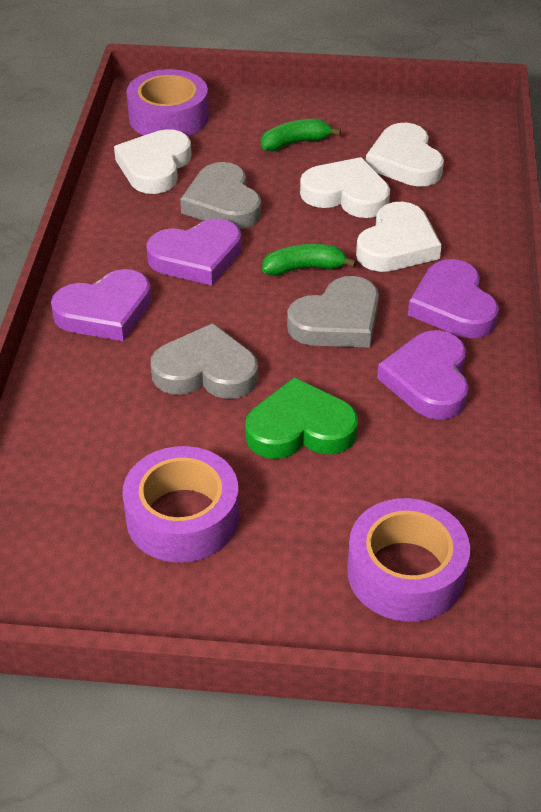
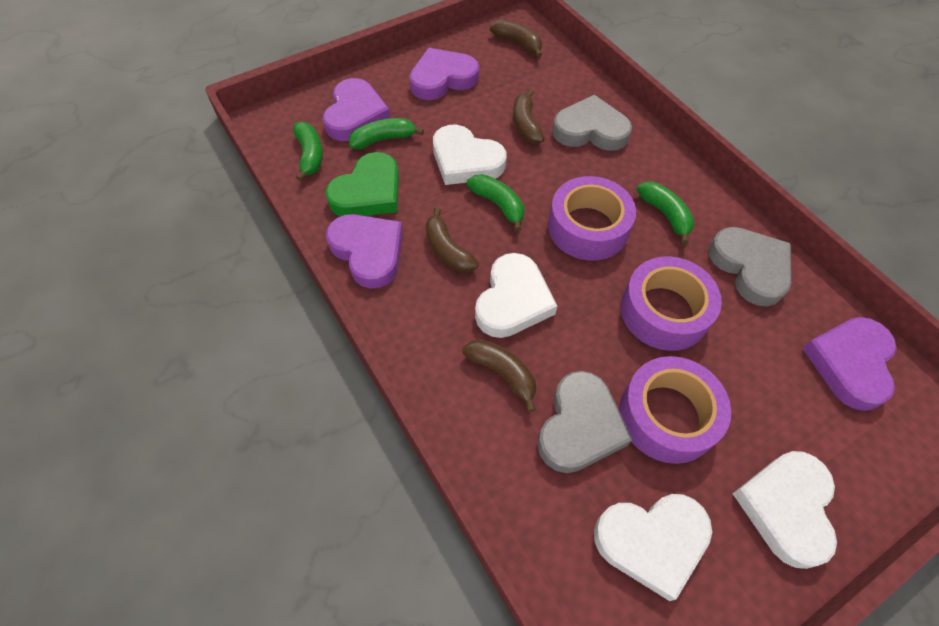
brown banana: 0 -> 4
green banana: 2 -> 4

